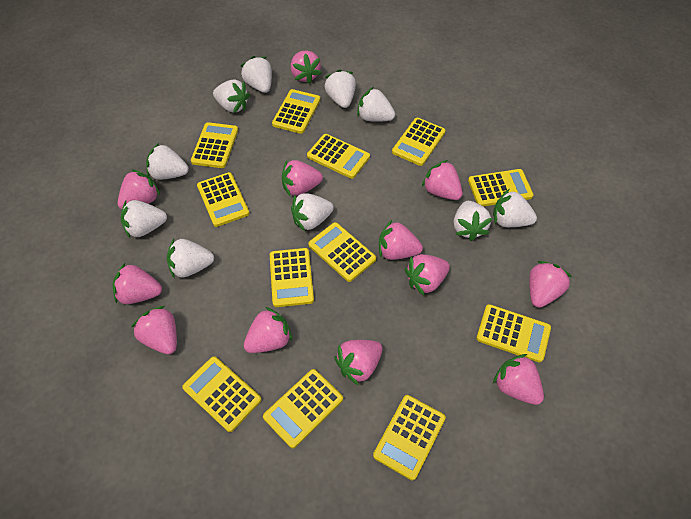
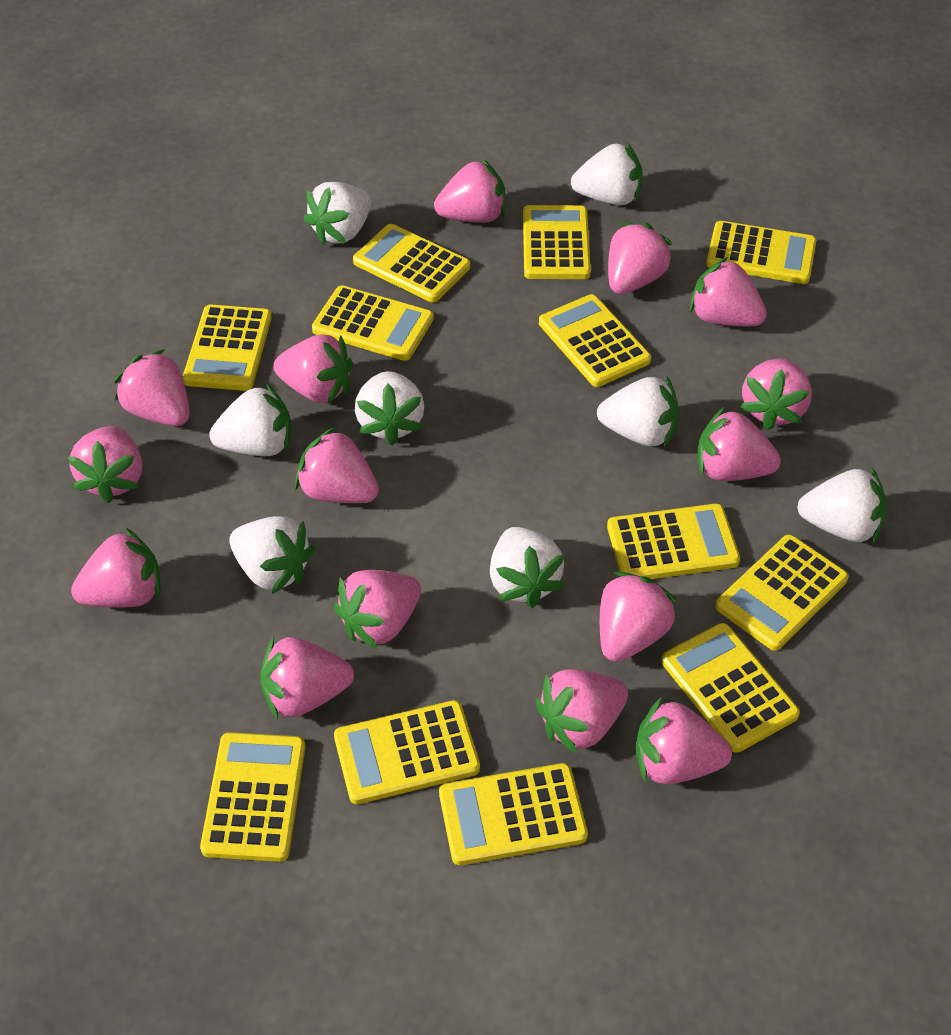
pink strawberry: 12 -> 15
white strawberry: 10 -> 8

